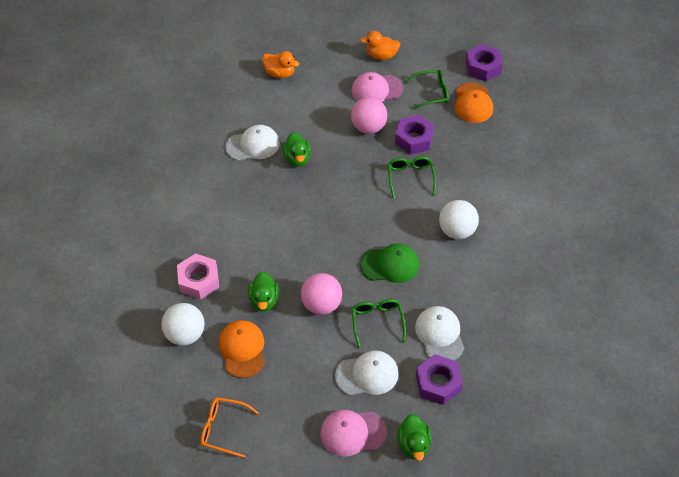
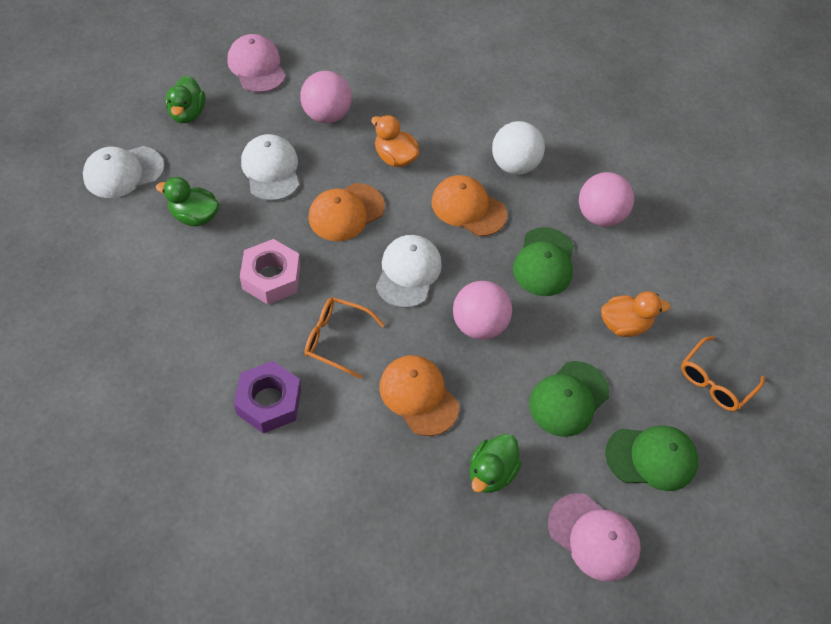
green cap: 1 -> 3
green glasses: 3 -> 0
orange cap: 2 -> 3
orange glasses: 1 -> 2
pink ball: 2 -> 3
purple nut: 3 -> 1
white ball: 2 -> 1

